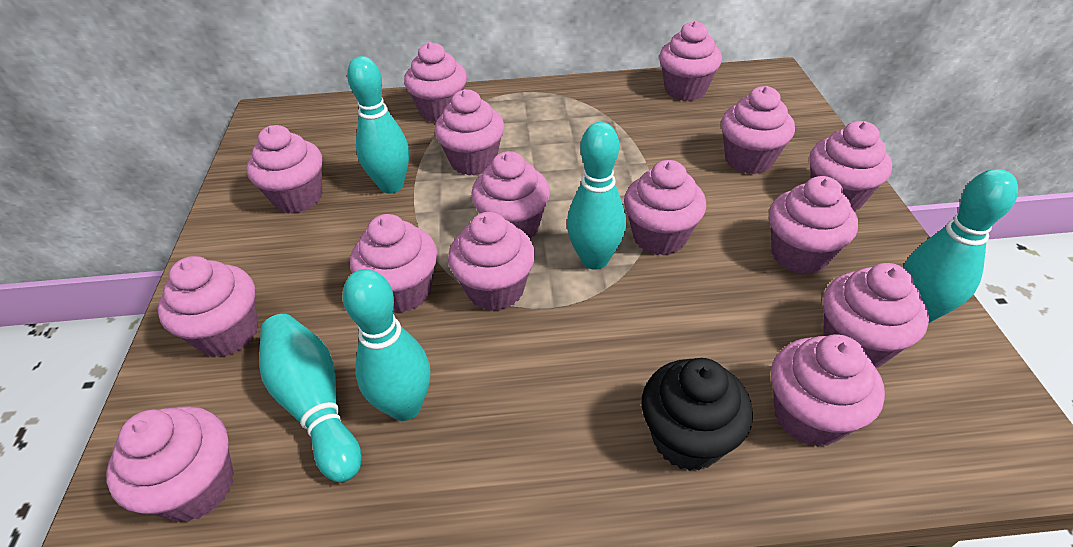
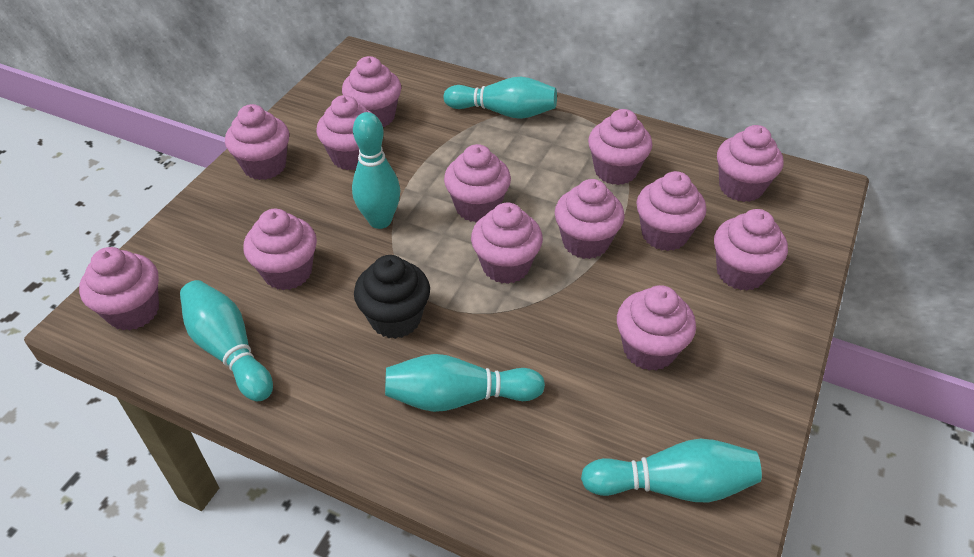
pink cupcake: 15 -> 13

